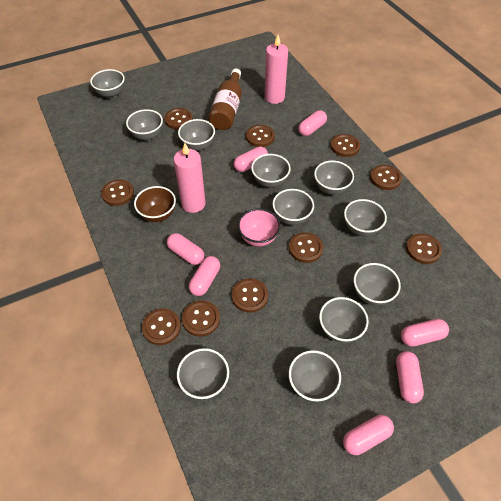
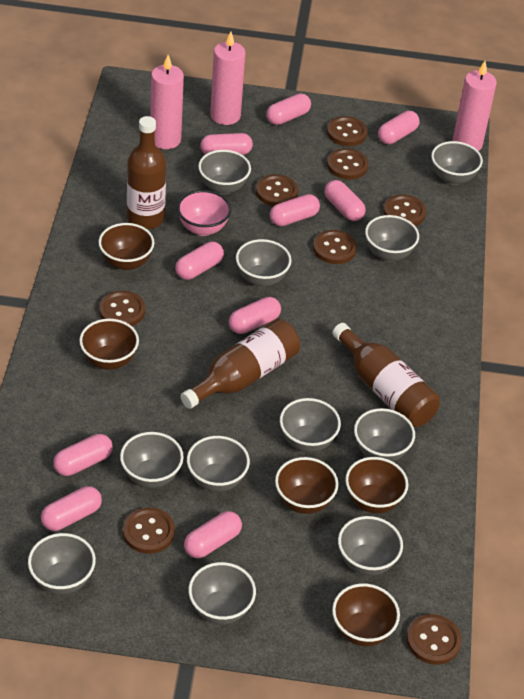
brown bottle: 1 -> 3
brown bowl: 1 -> 5
brown button: 10 -> 8
pink candle: 2 -> 3
pink capsule: 7 -> 10

